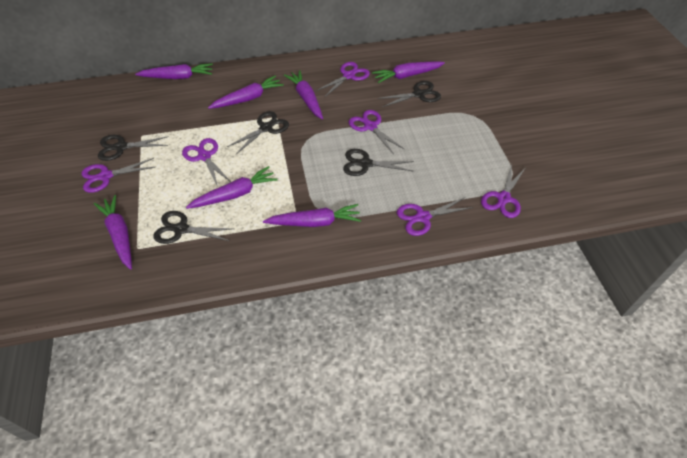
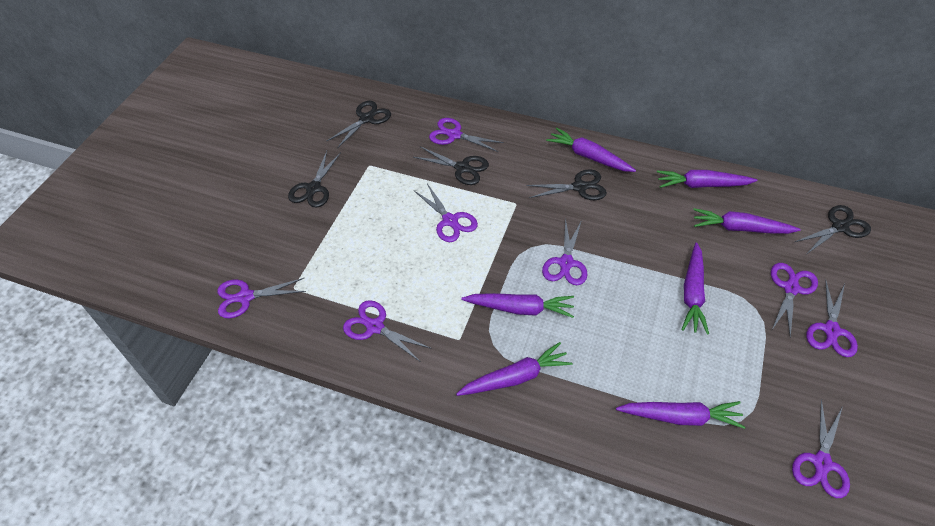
purple scissors: 6 -> 8

